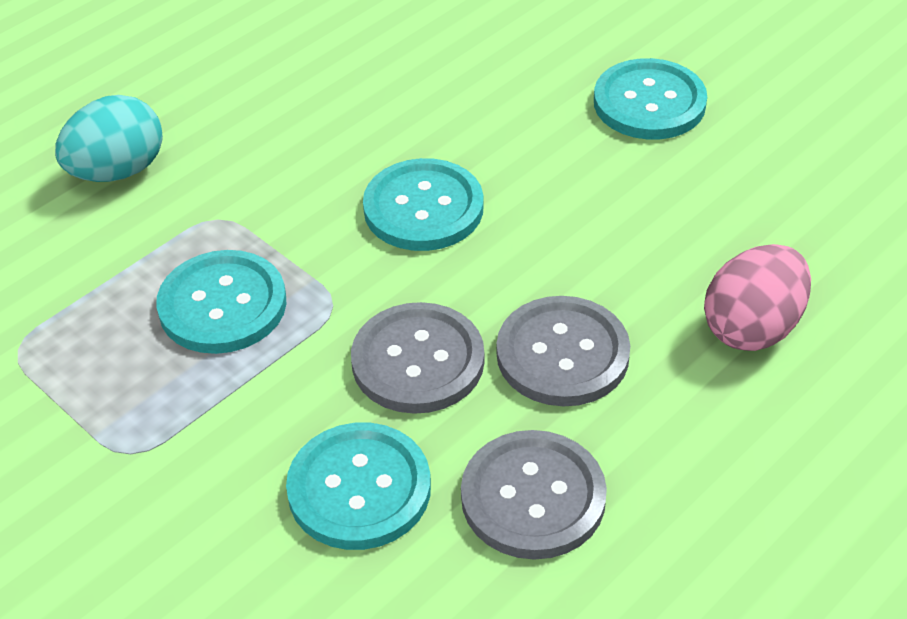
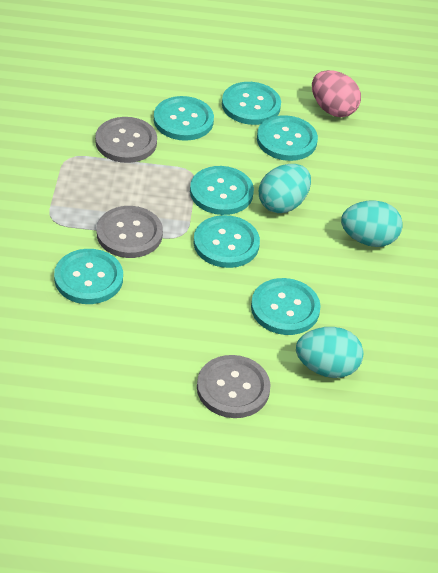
turquoise button: 4 -> 7
turquoise egg: 1 -> 3

